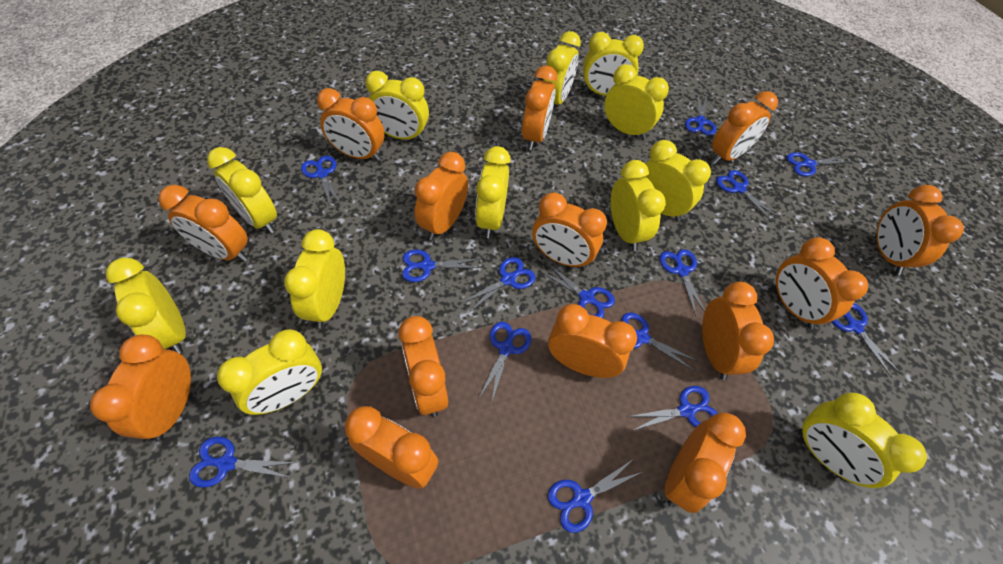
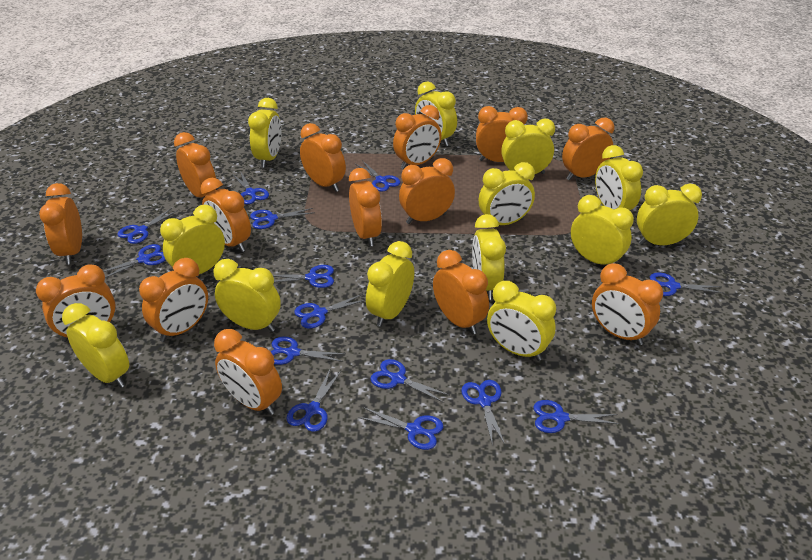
yellow clock: 12 -> 13

